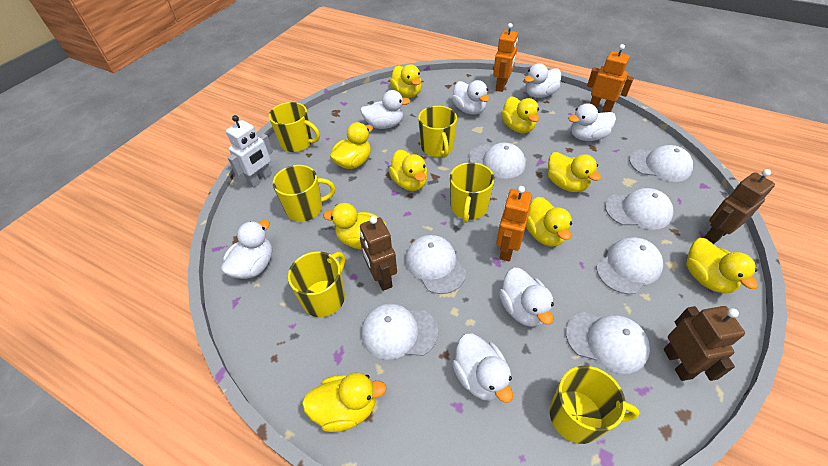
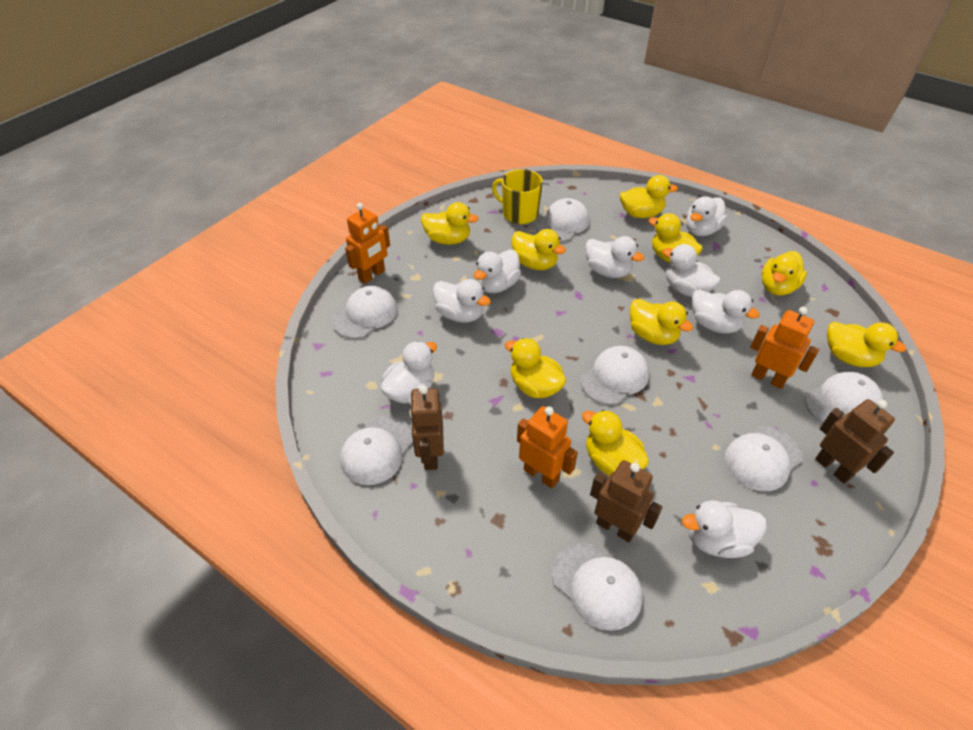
white duck: 7 -> 8
white robot: 1 -> 0
yellow mug: 6 -> 1

